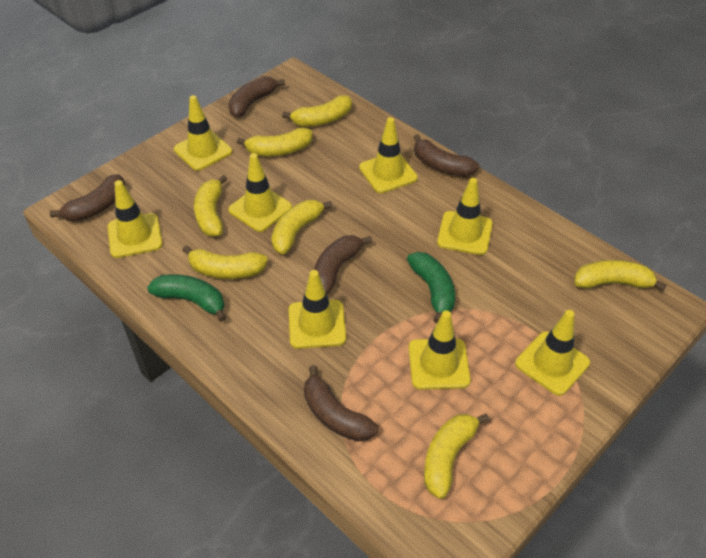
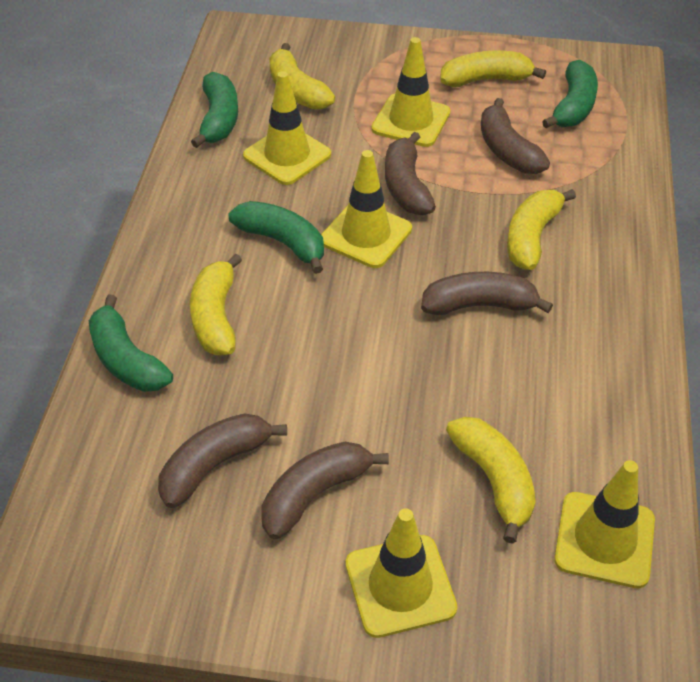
green banana: 2 -> 4
yellow banana: 7 -> 5
yellow traffic cone: 8 -> 5

